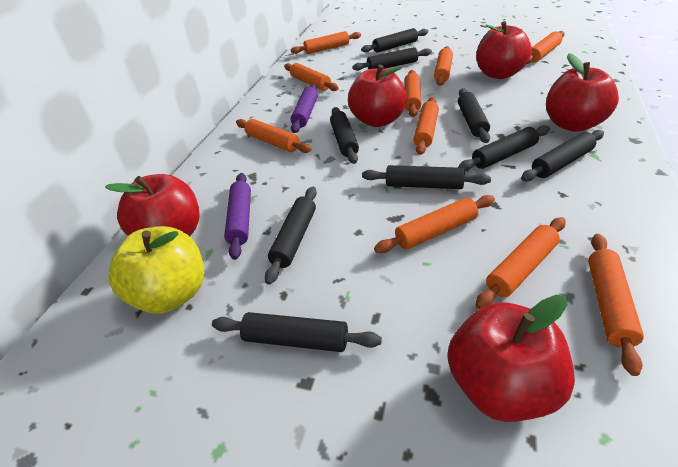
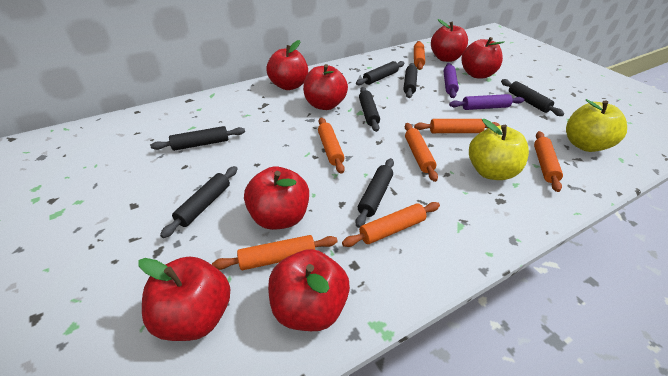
black rolling pin: 9 -> 7
orange rolling pin: 10 -> 7
red apple: 5 -> 7
yellow apple: 1 -> 2

